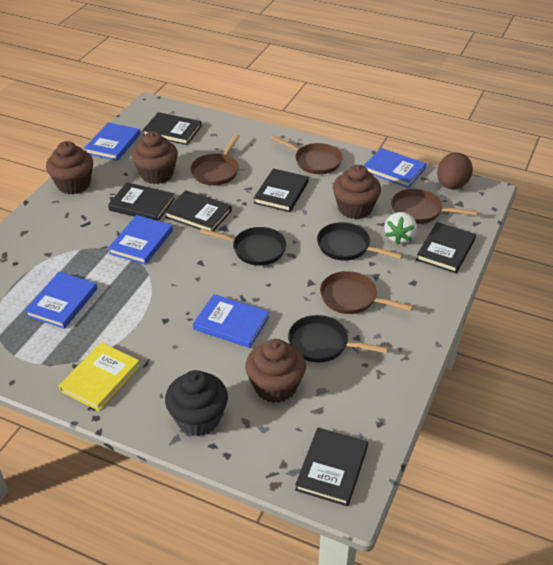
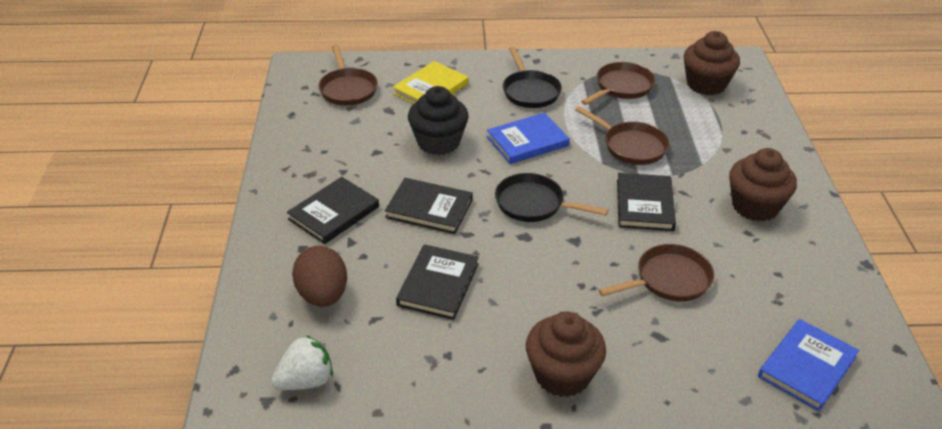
black book: 6 -> 4
black pan: 3 -> 2
blue book: 5 -> 2
brown cupcake: 4 -> 3

